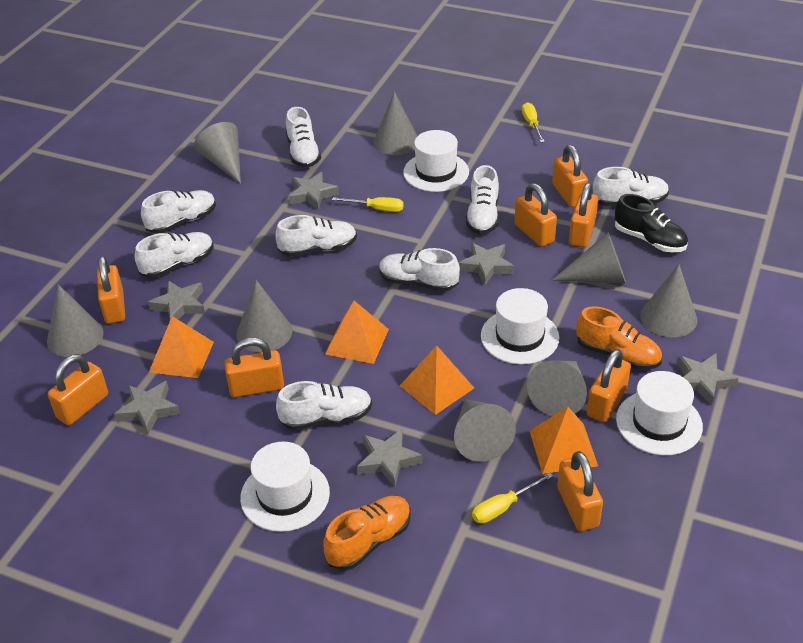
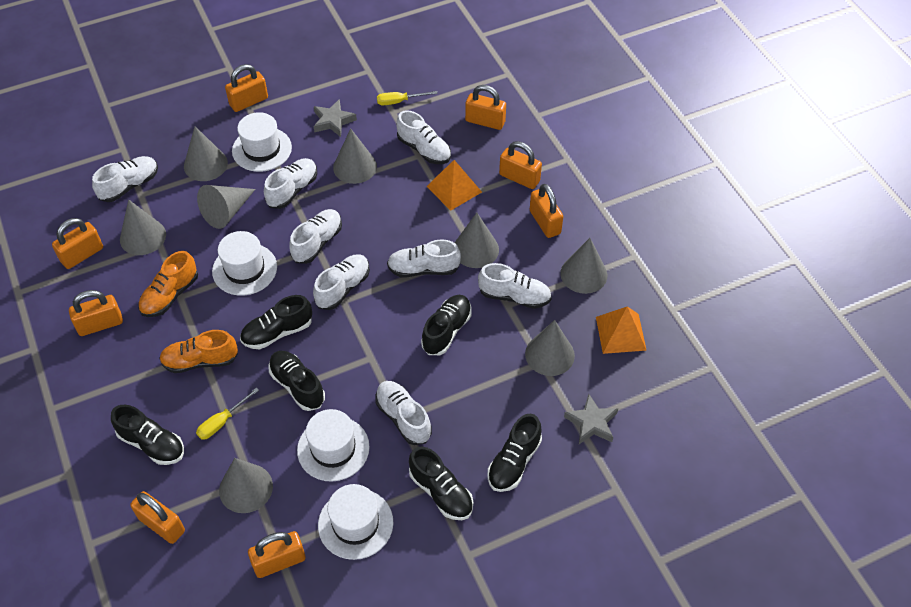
black shoe: 1 -> 6
grey star: 6 -> 2
orange pyramid: 4 -> 2
yellow screwdriver: 3 -> 2

